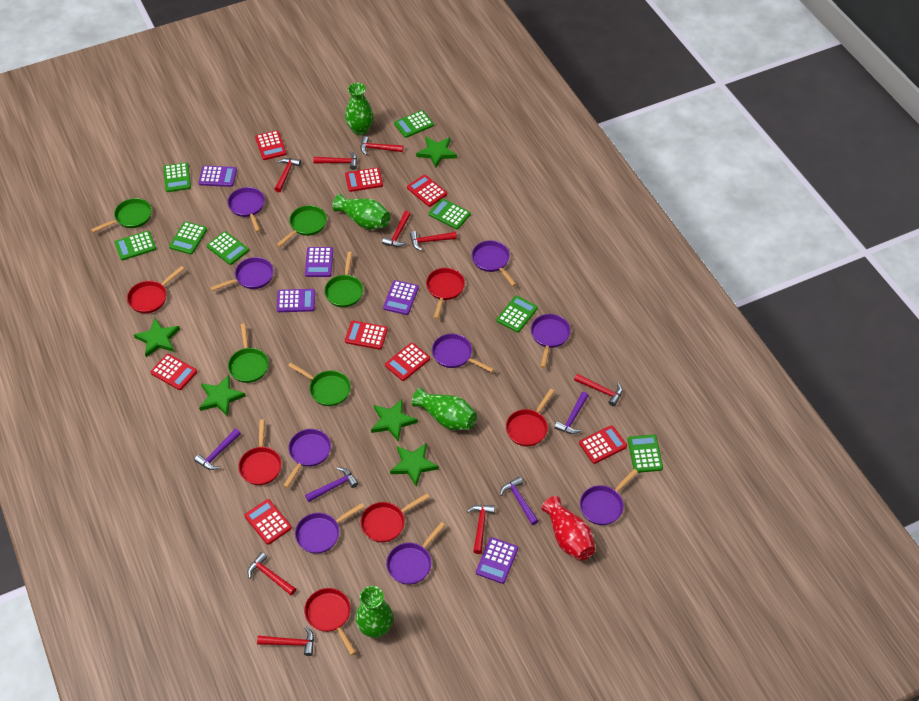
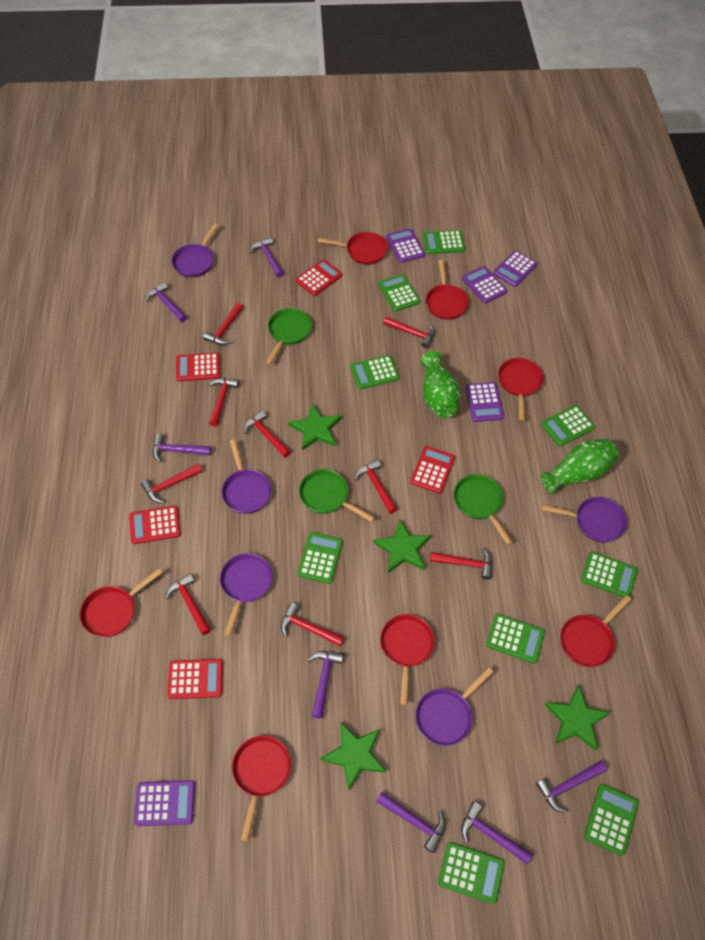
green calculator: 8 -> 9
green pan: 5 -> 3
green star: 5 -> 4
green vase: 4 -> 2
purple hammer: 4 -> 7
purple pan: 9 -> 5
red calculator: 8 -> 5
red pan: 6 -> 7
red vase: 1 -> 0

